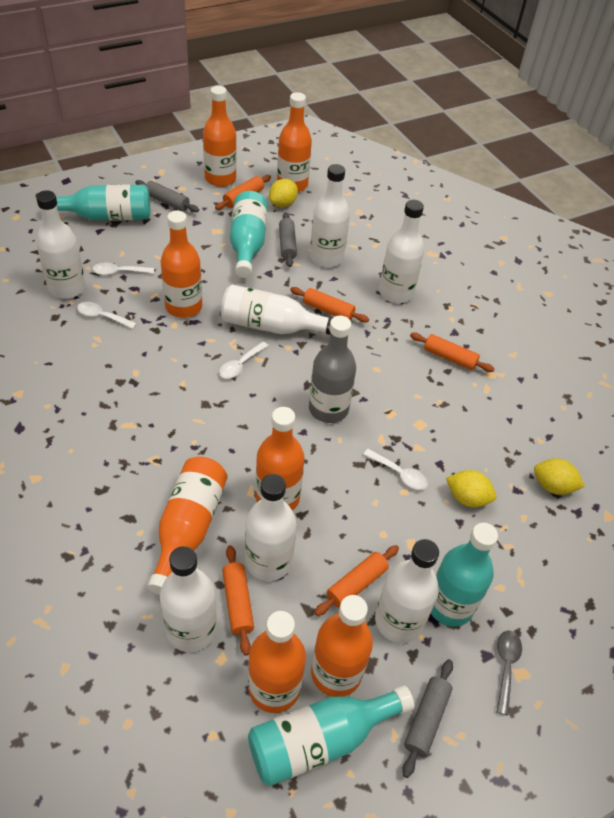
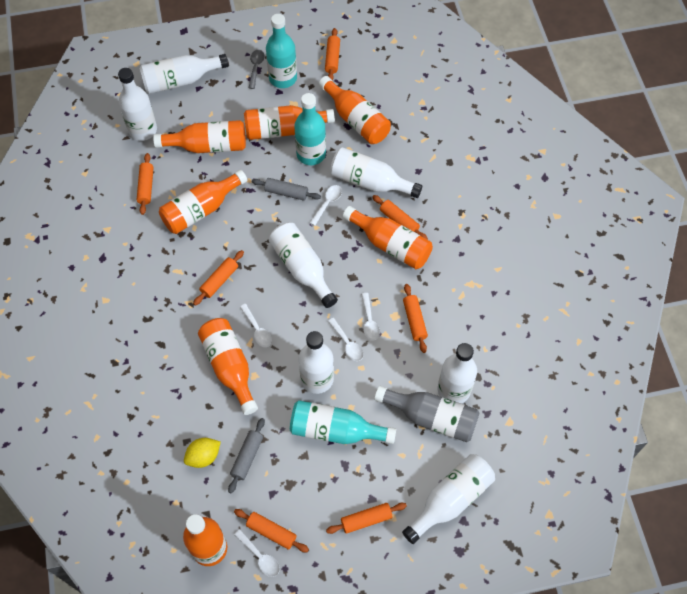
grey rolling pin: 3 -> 2
orange rolling pin: 5 -> 7
turquoise bottle: 4 -> 3
white spoon: 4 -> 5
yellow lemon: 3 -> 1

